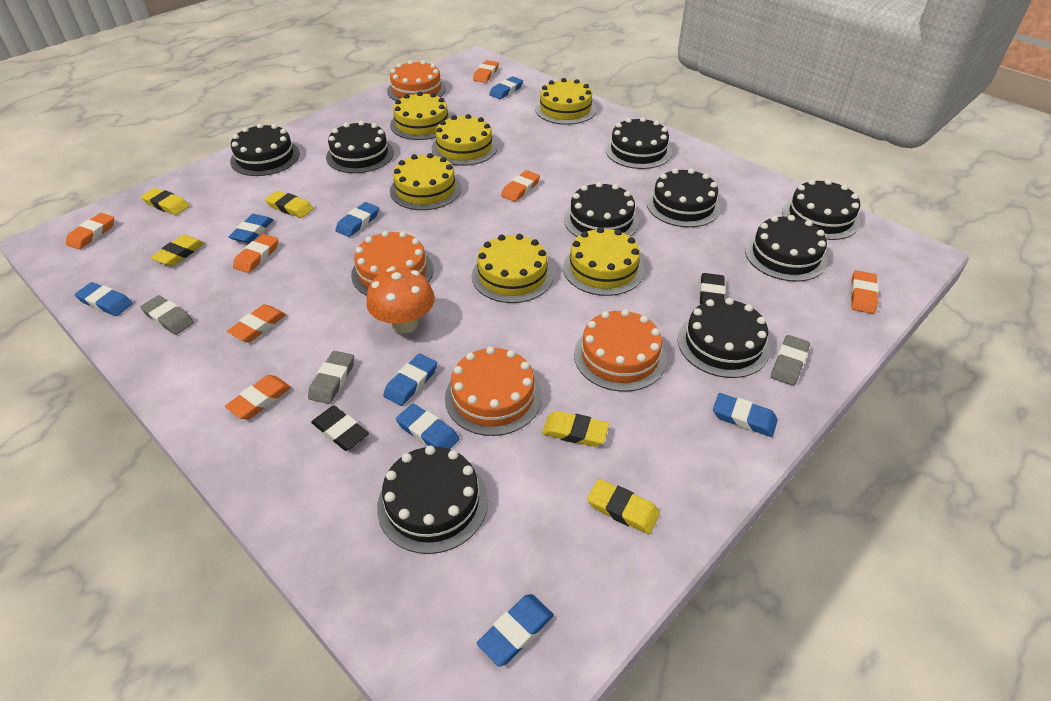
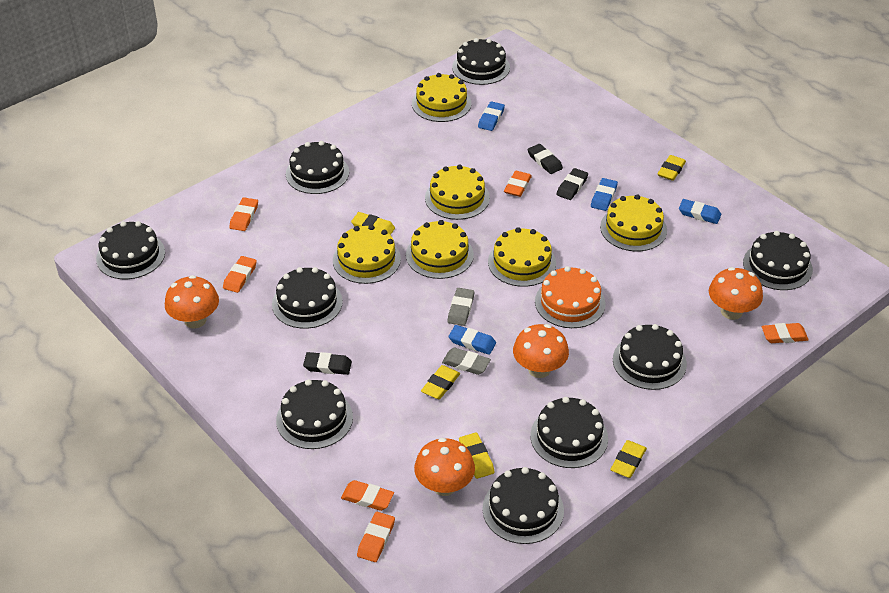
black eraser: 2 -> 3
blue eraser: 8 -> 4
grey eraser: 3 -> 2
orange cake: 4 -> 1
orange eraser: 7 -> 6
orange mushroom: 1 -> 4

